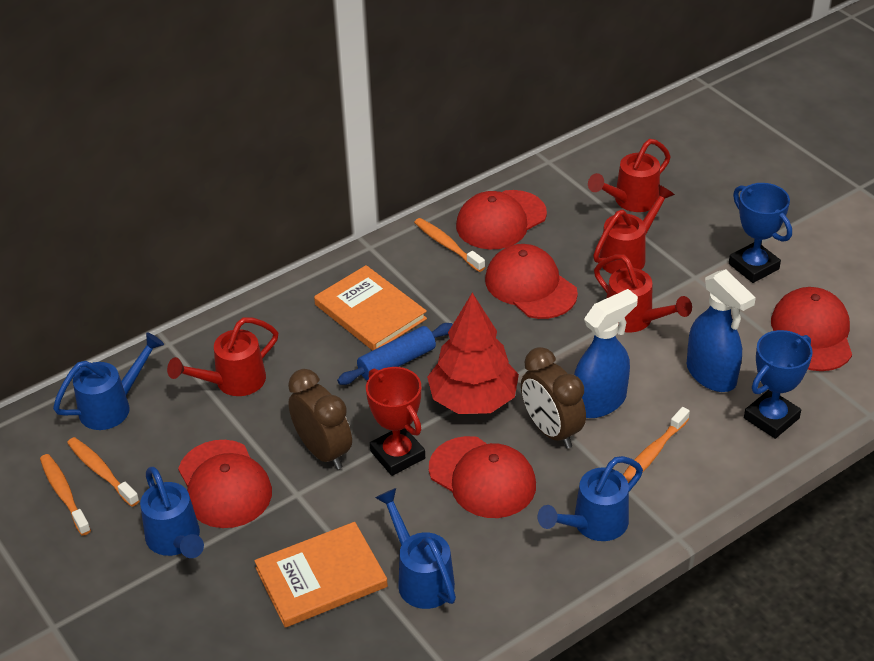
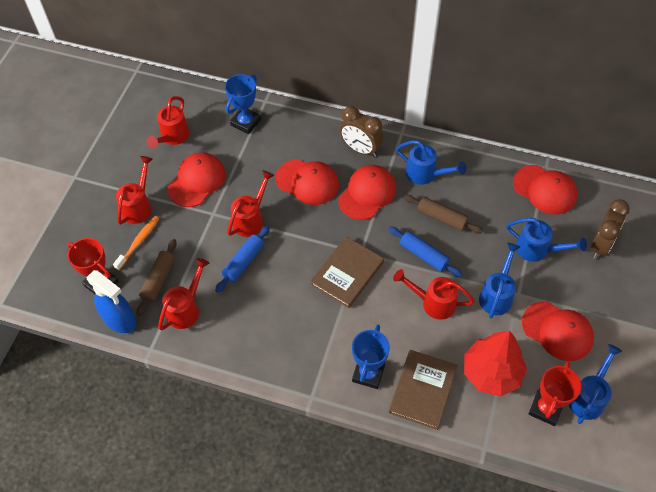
blue rolling pin: 1 -> 2
blue spray bottle: 2 -> 1
brown book: 0 -> 2
brown rolling pin: 0 -> 2
orange book: 2 -> 0
orange toothbrush: 4 -> 1
red trophy: 1 -> 2
red watering can: 4 -> 5

